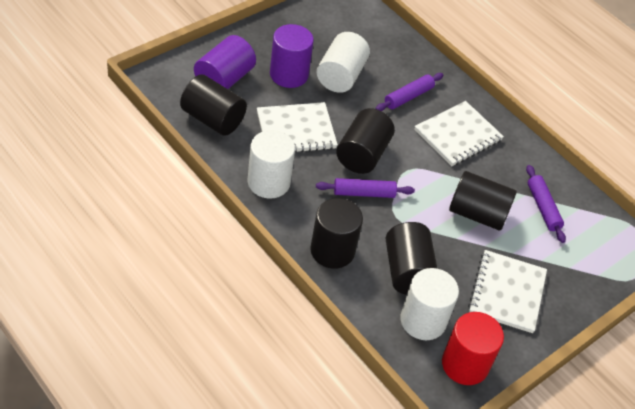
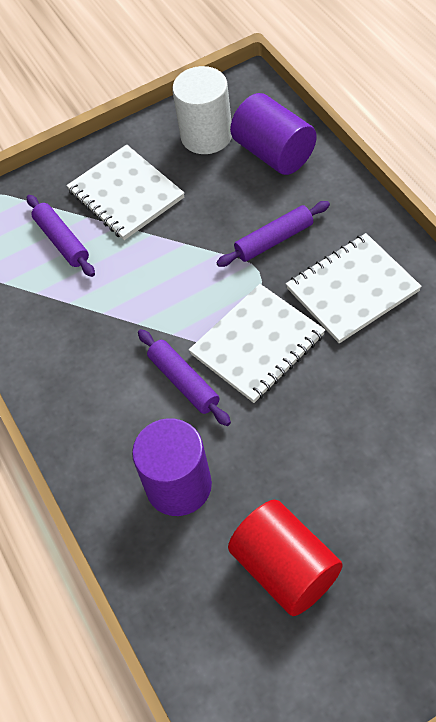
black cylinder: 5 -> 0
white cylinder: 3 -> 1

